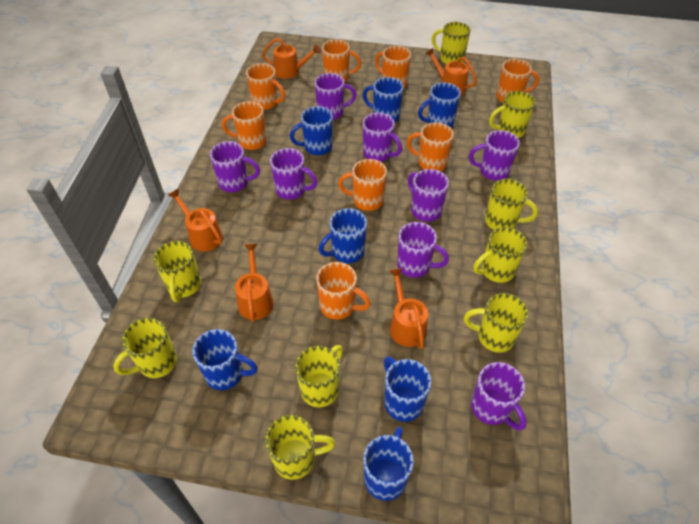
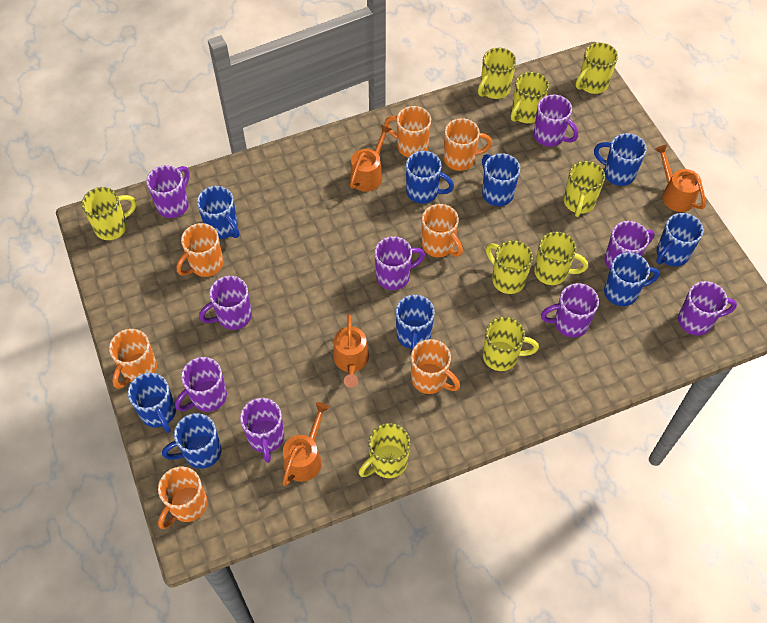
blue mug: 7 -> 9
orange mug: 8 -> 7
orange watering can: 5 -> 4
purple mug: 8 -> 9

